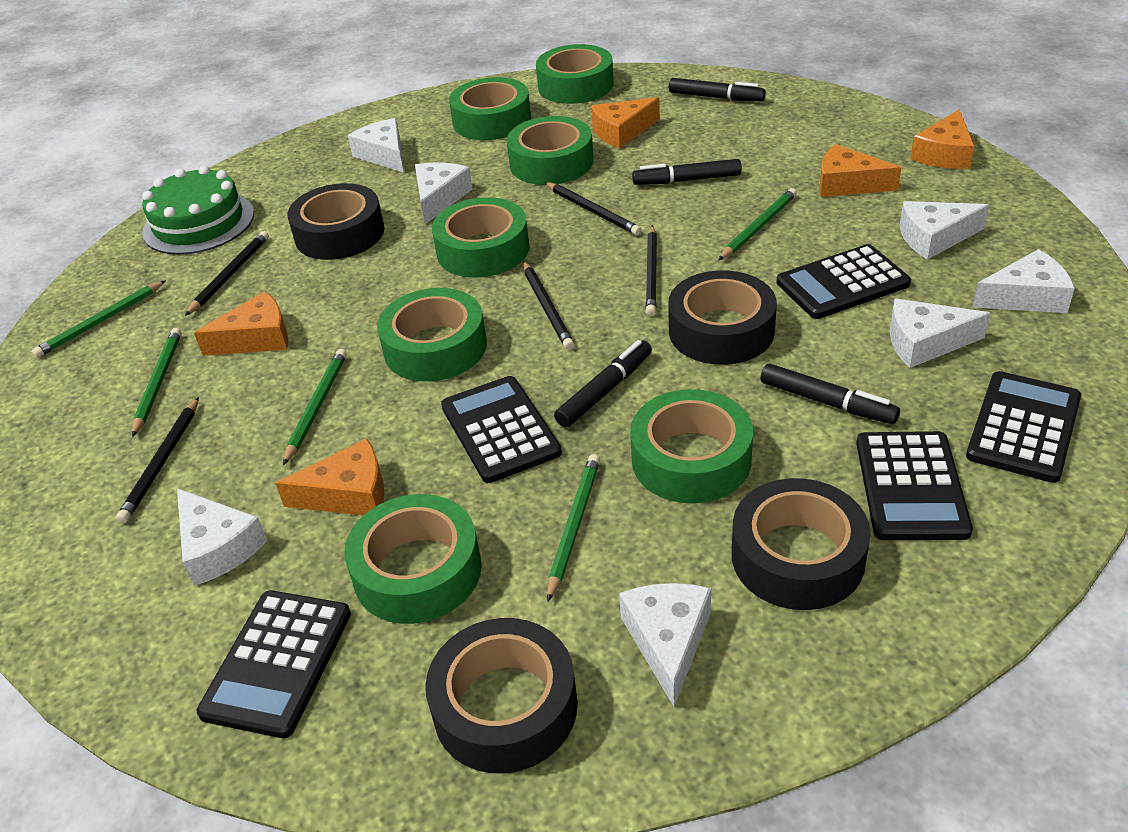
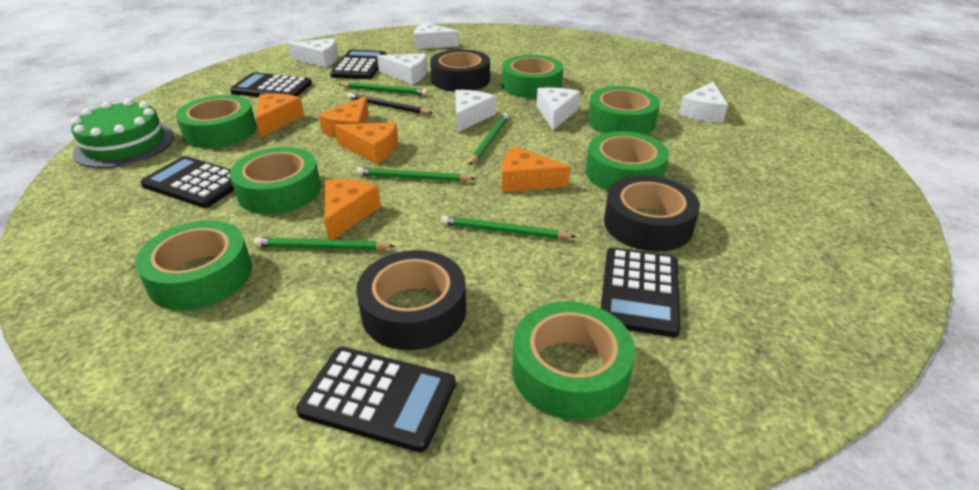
black marker: 4 -> 0
black pencil: 5 -> 1
black tape: 4 -> 3
white cheese: 7 -> 6

